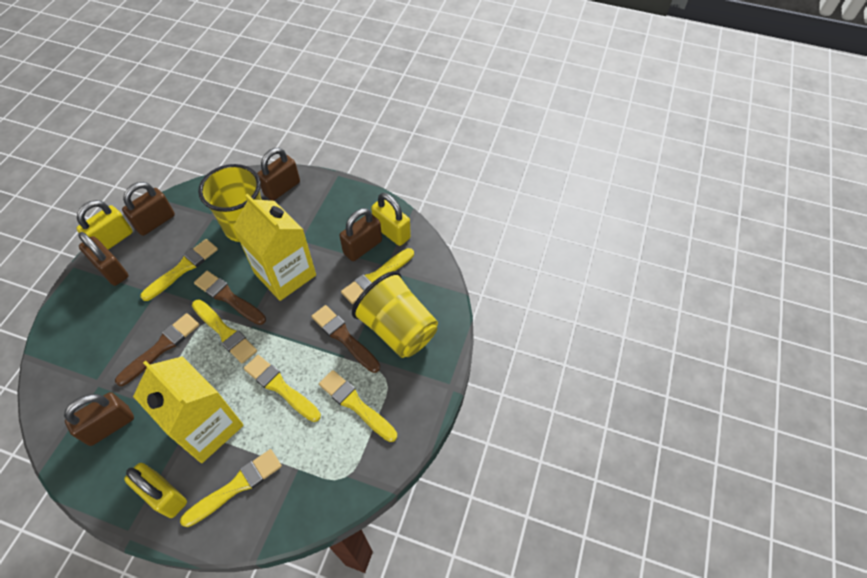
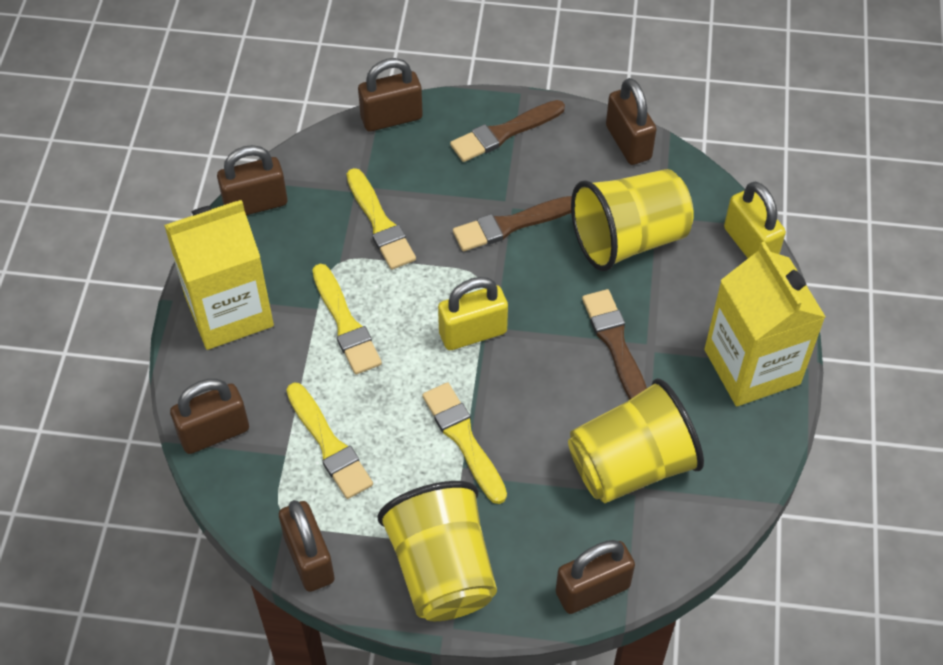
brown padlock: 5 -> 6
yellow brush: 6 -> 4
yellow cup: 2 -> 3
yellow padlock: 3 -> 2

